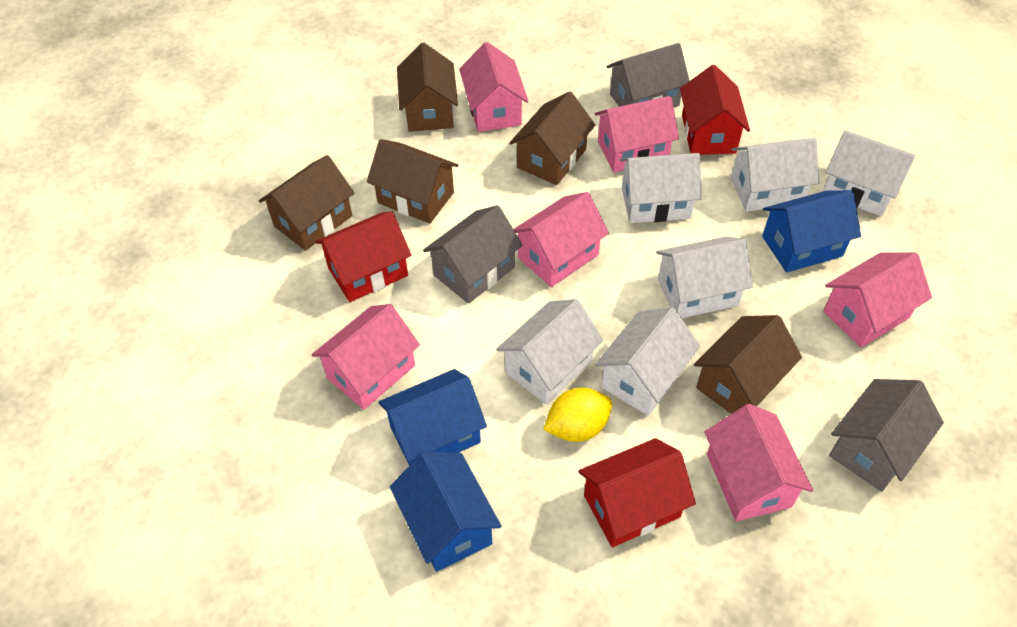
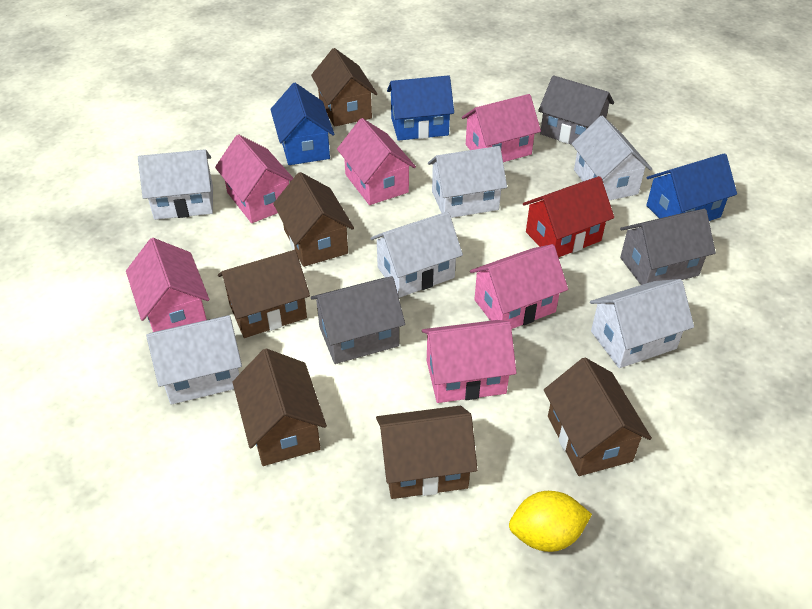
brown house: 5 -> 6
red house: 3 -> 1

